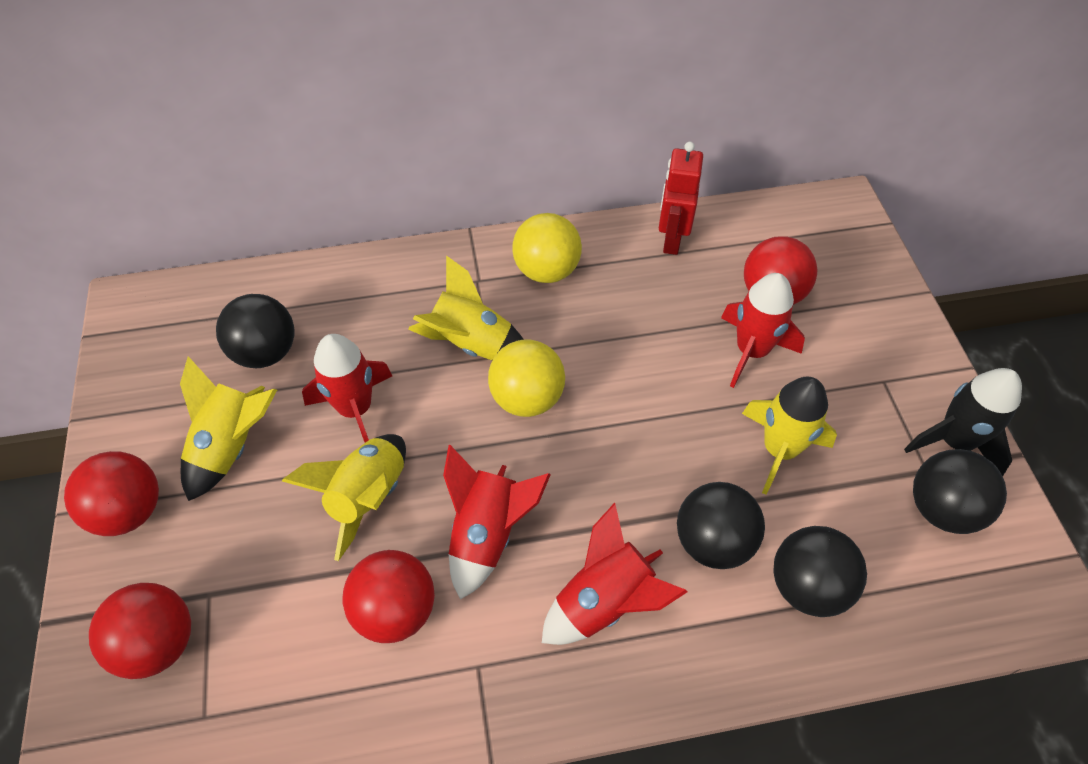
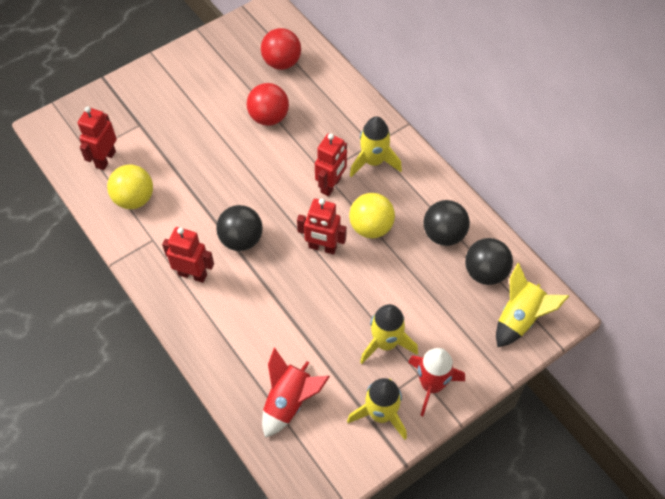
black ball: 4 -> 3
black rocket: 1 -> 0
red ball: 4 -> 2
red robot: 1 -> 4
red rocket: 4 -> 2

